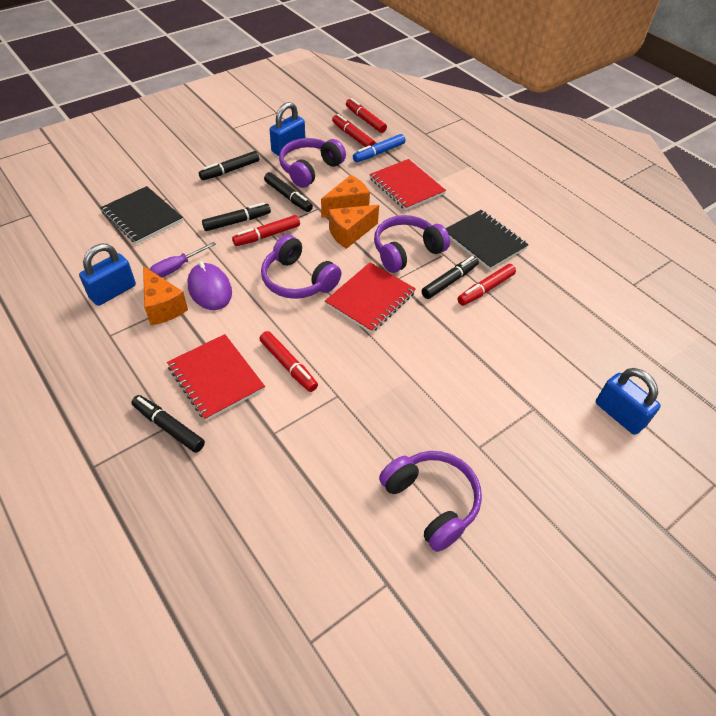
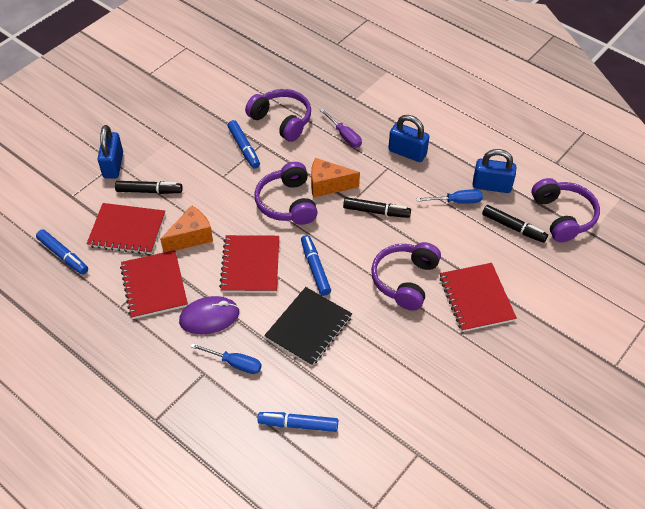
black marker: 5 -> 3
black notebook: 2 -> 1
blue marker: 1 -> 4
blue screwdriver: 0 -> 2
orange cheese: 3 -> 2
red marker: 5 -> 0
red notebook: 3 -> 4

